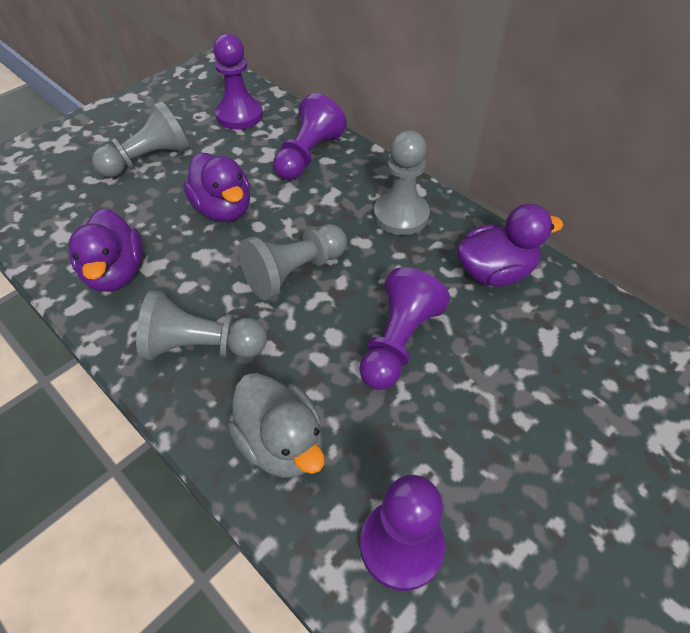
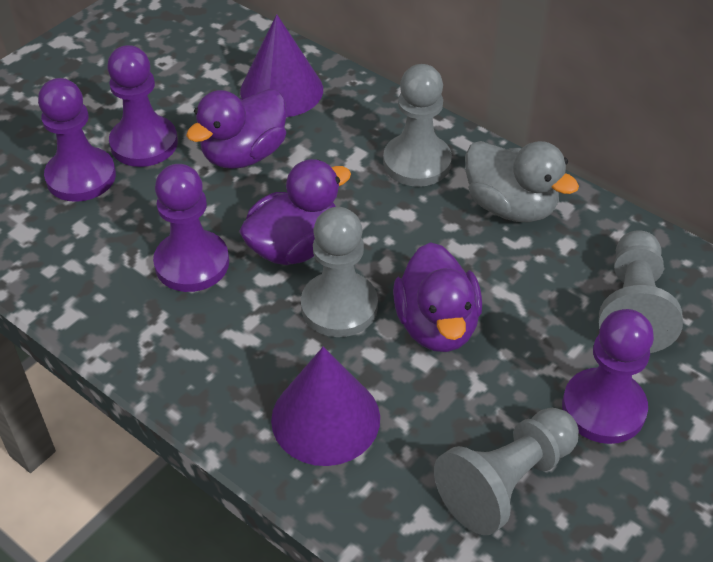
purple cone: 0 -> 2

